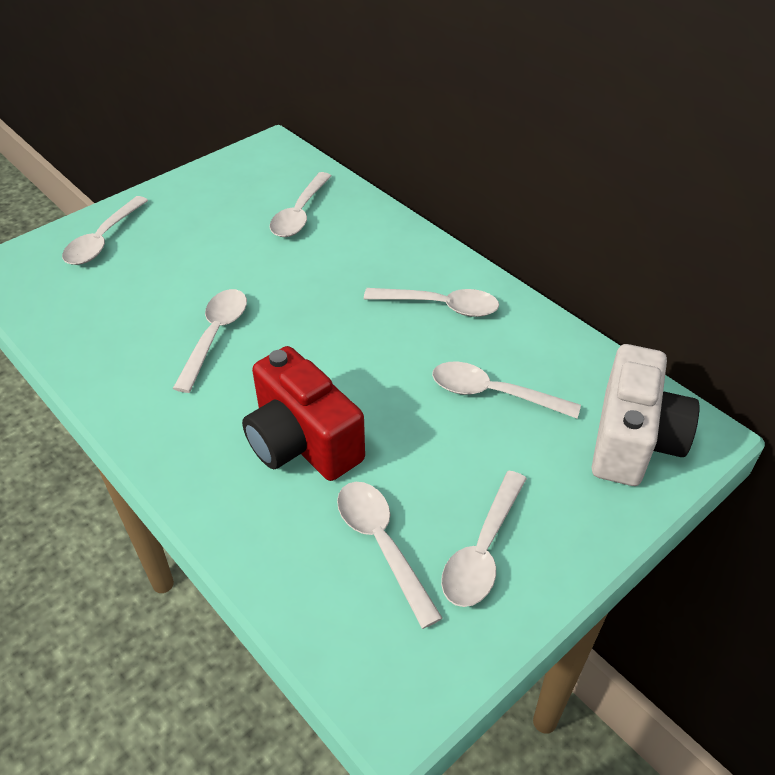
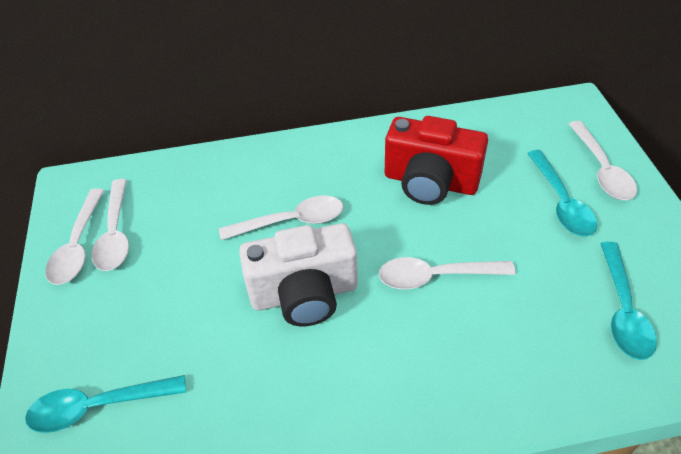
turquoise spoon: 0 -> 3
white spoon: 7 -> 5

